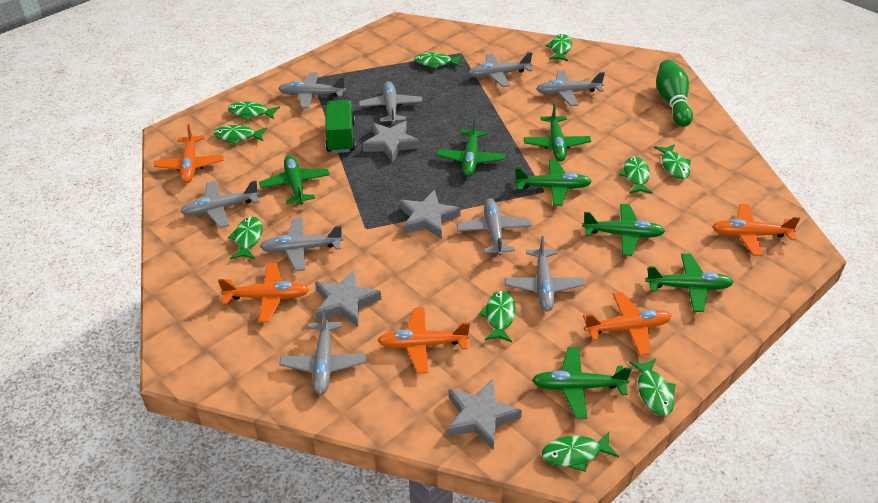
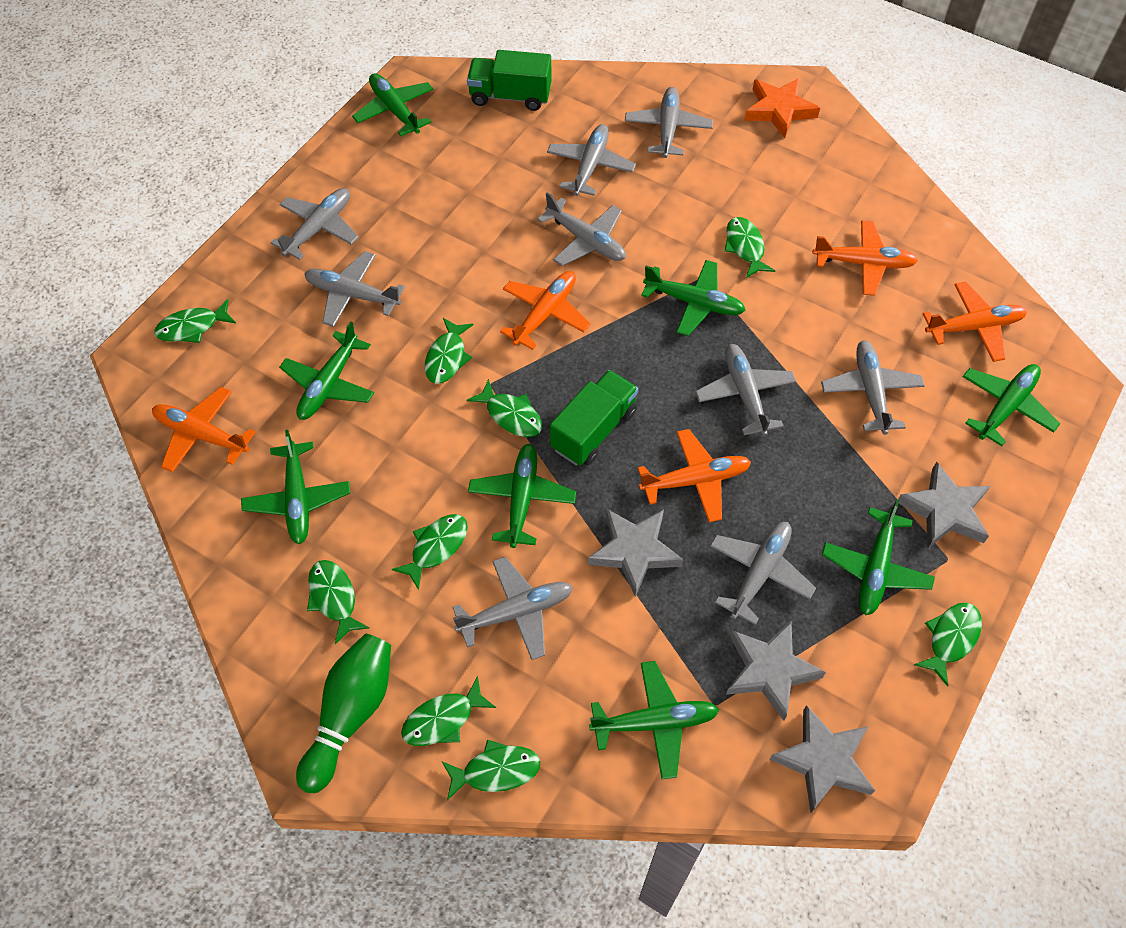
green fish: 10 -> 9
green plane: 7 -> 8
green truck: 1 -> 2
orange star: 0 -> 1

